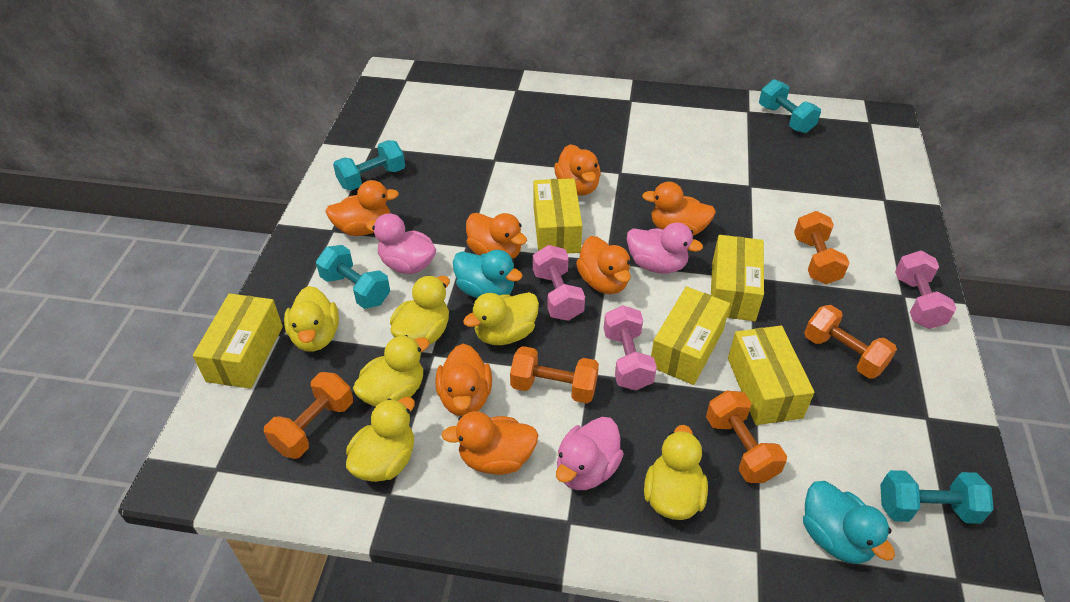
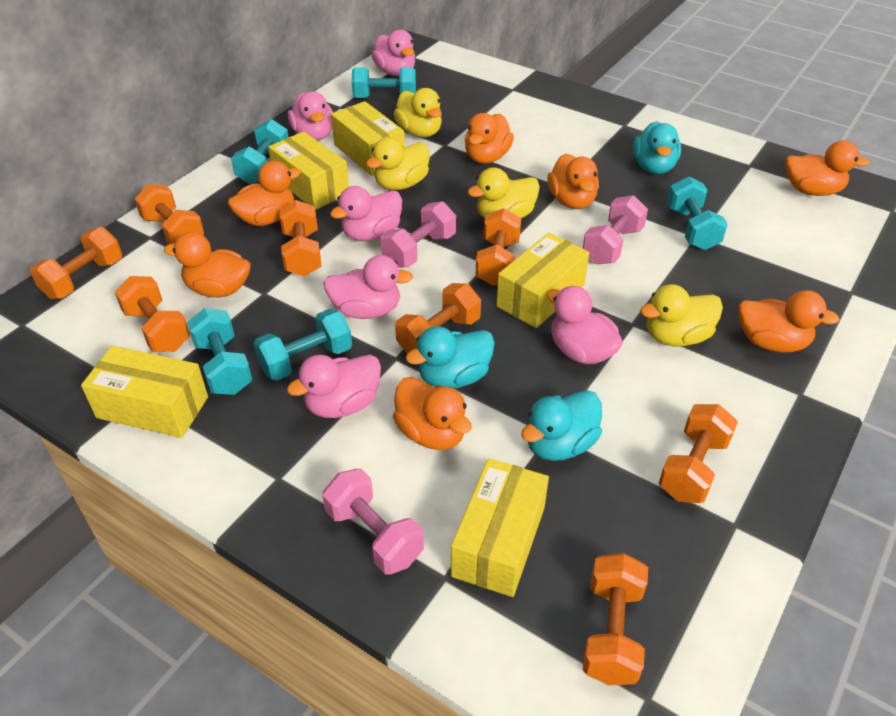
orange dumbbell: 5 -> 8
pink duck: 3 -> 6
turquoise duck: 2 -> 3
turquoise dumbbell: 4 -> 5
yellow duck: 6 -> 4

